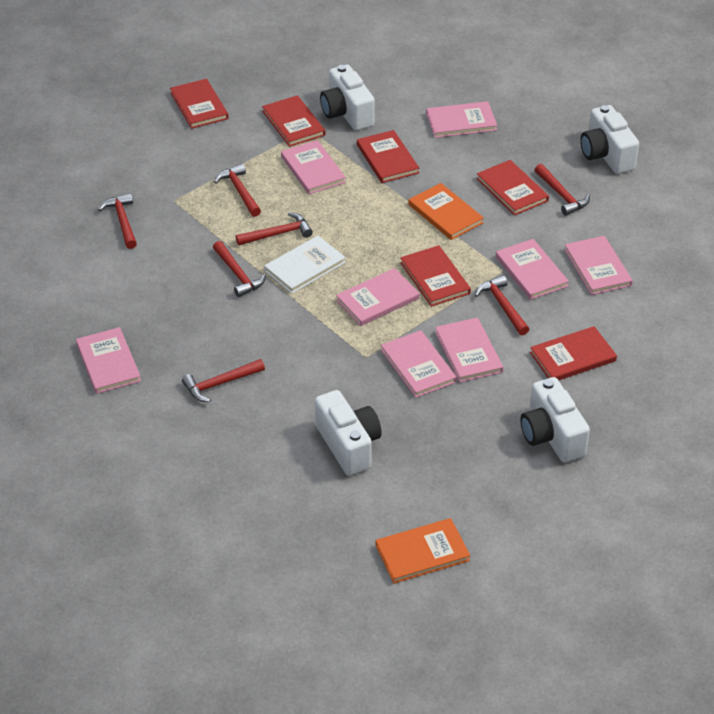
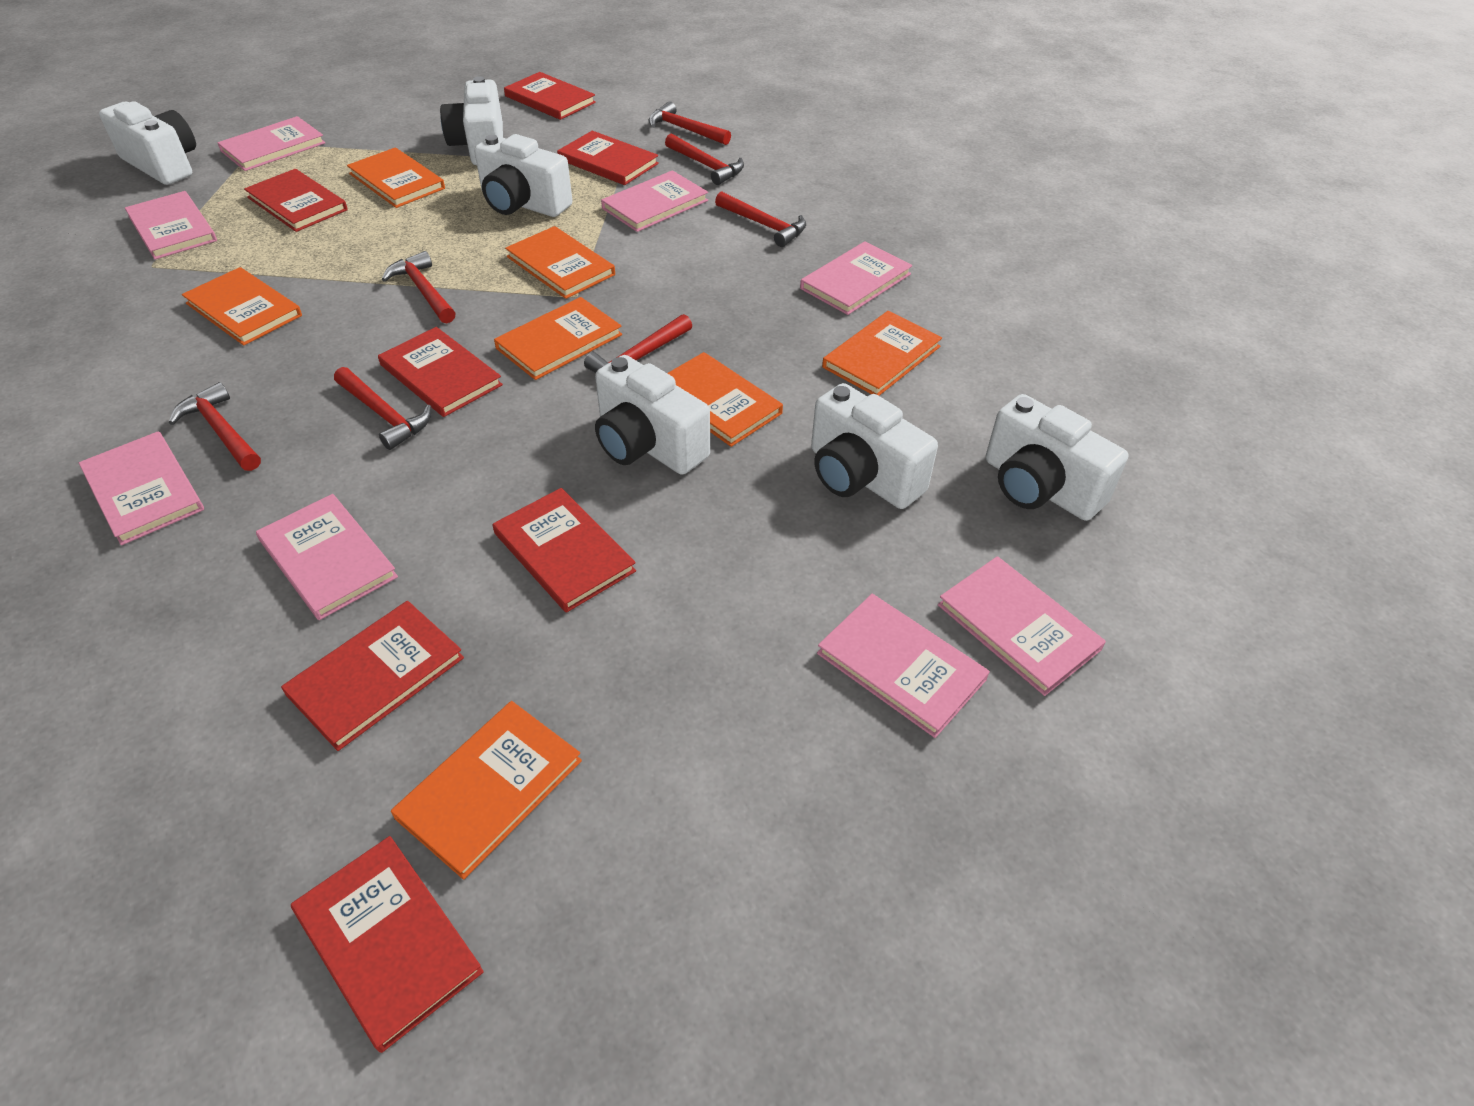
orange book: 2 -> 7
red book: 6 -> 7
white book: 1 -> 0
white camera: 4 -> 6

